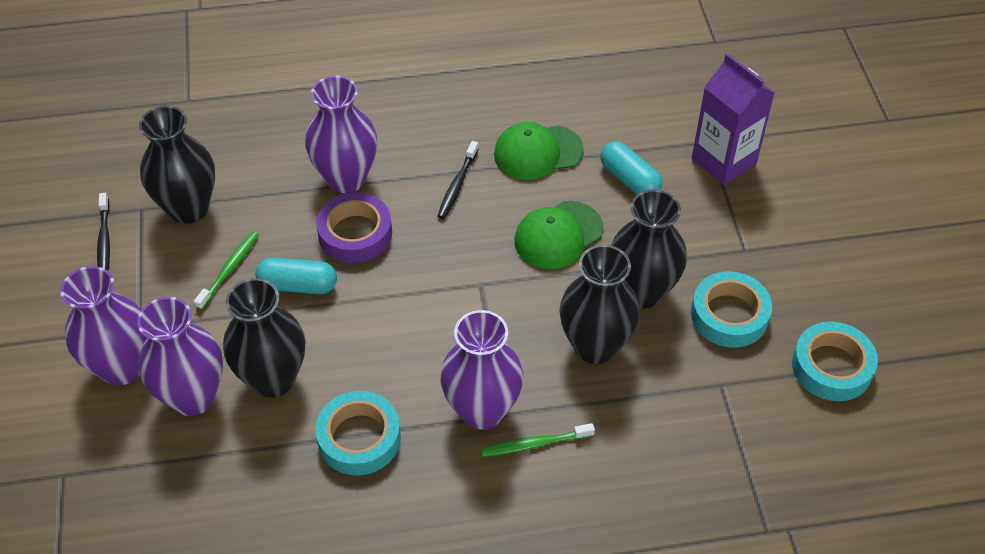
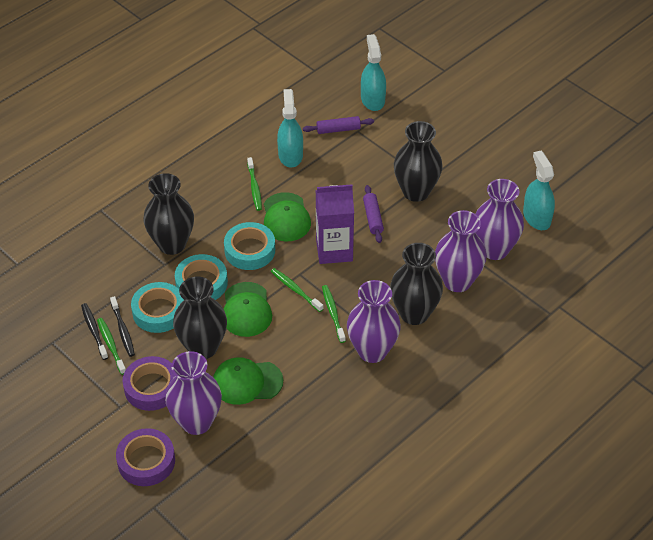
green cap: 2 -> 3
green toothbrush: 2 -> 4
purple rolling pin: 0 -> 2
purple tape: 1 -> 2
turquoise capsule: 2 -> 0
turquoise spray bottle: 0 -> 3

